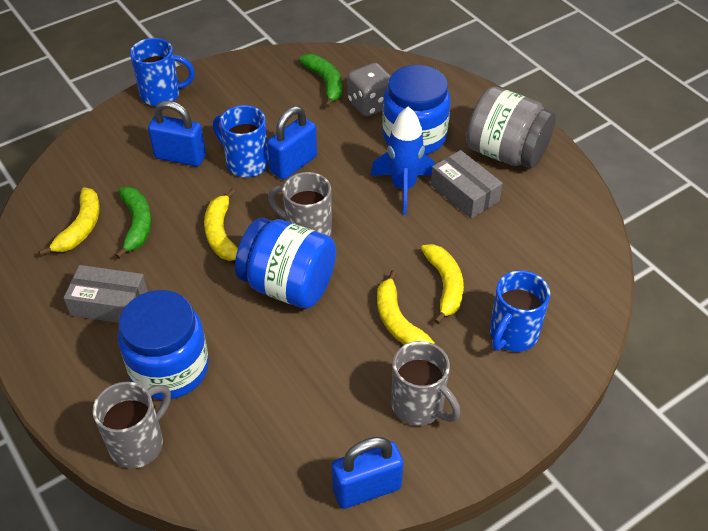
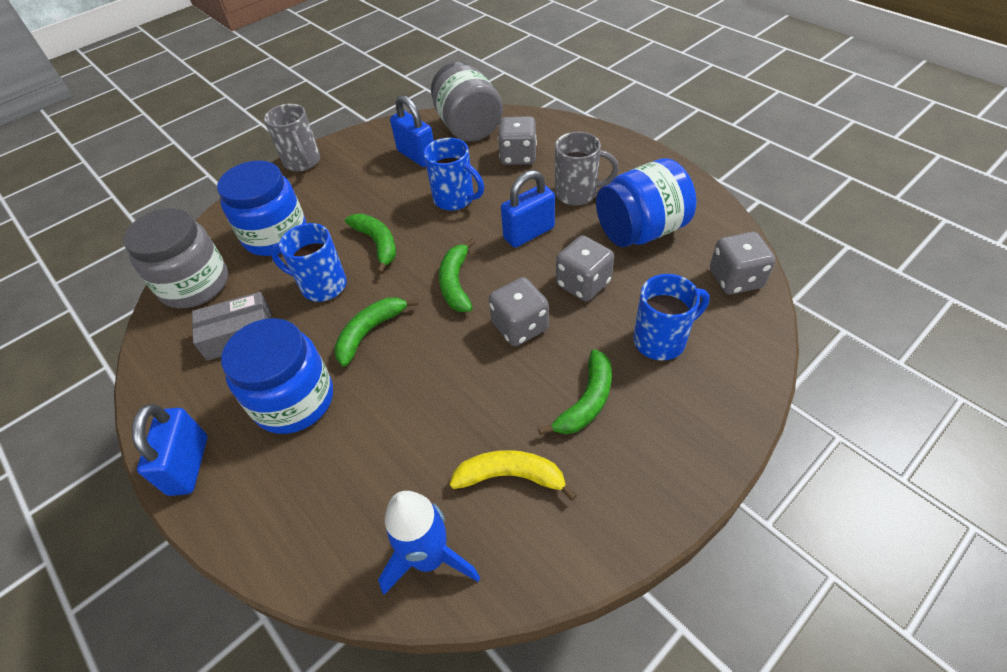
green banana: 2 -> 4
grey box: 2 -> 1
grey dice: 1 -> 4
grey jar: 1 -> 2
grey mug: 3 -> 2
yellow banana: 4 -> 1

